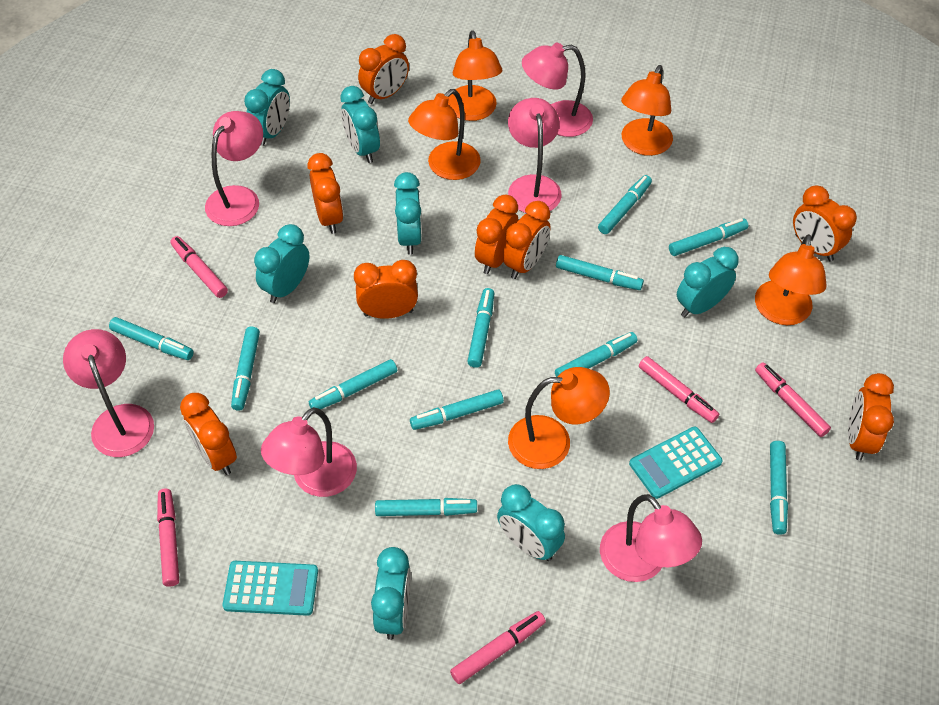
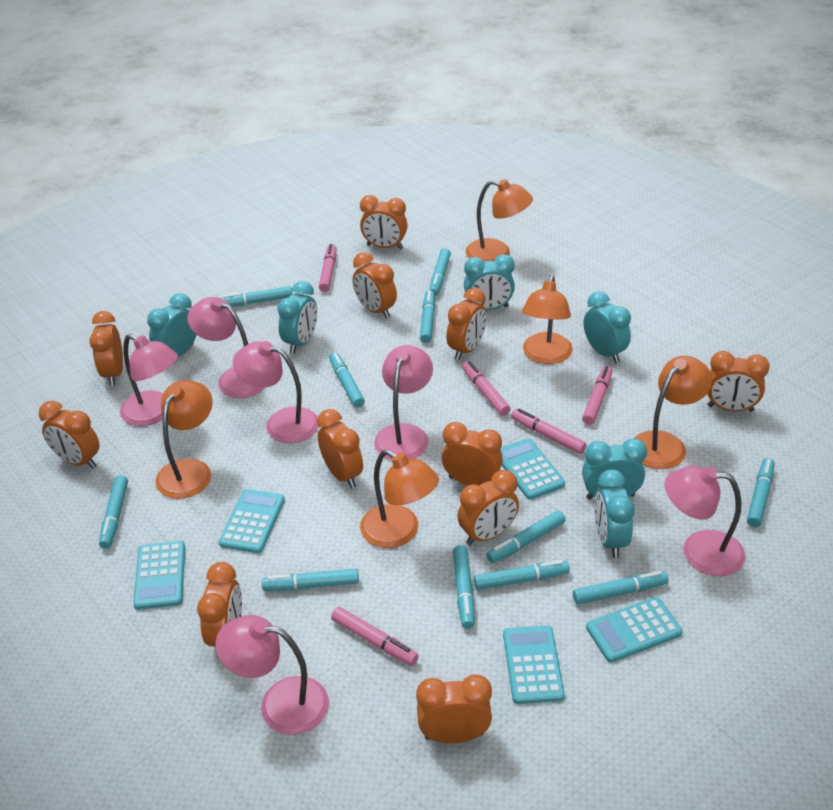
orange clock: 8 -> 11
turquoise calculator: 2 -> 5
turquoise clock: 7 -> 6

